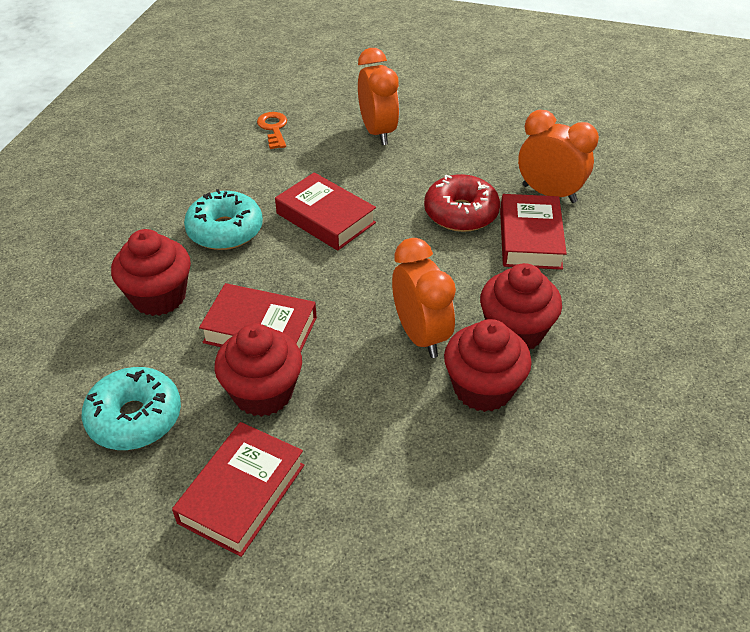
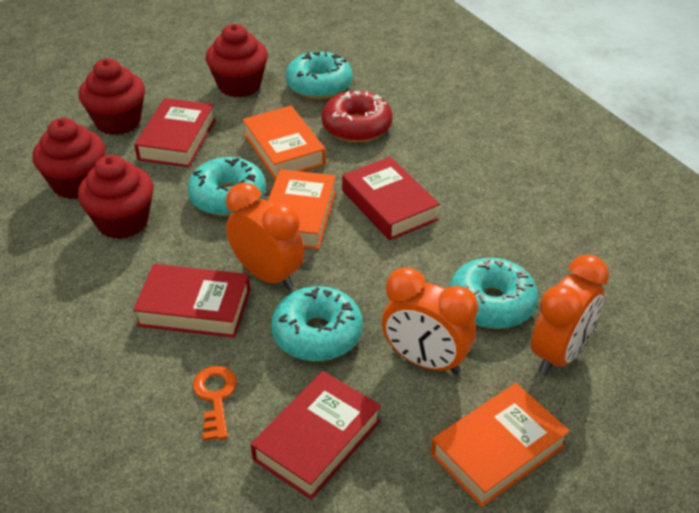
orange book: 0 -> 3
turquoise donut: 2 -> 4

